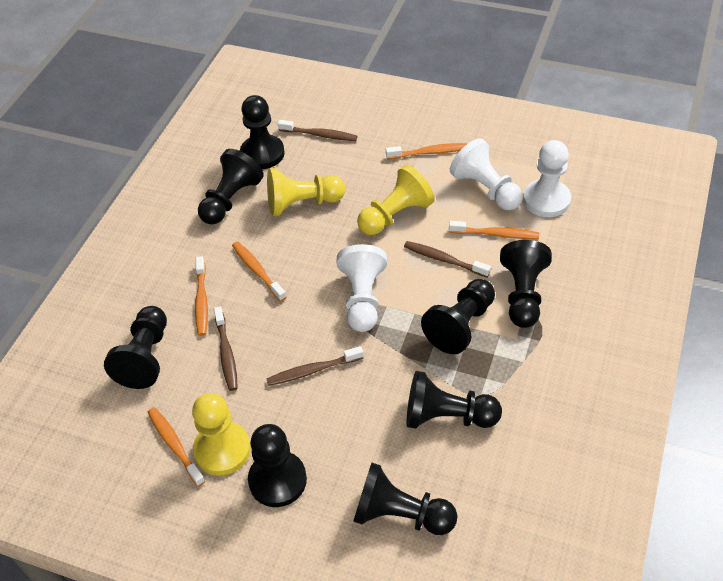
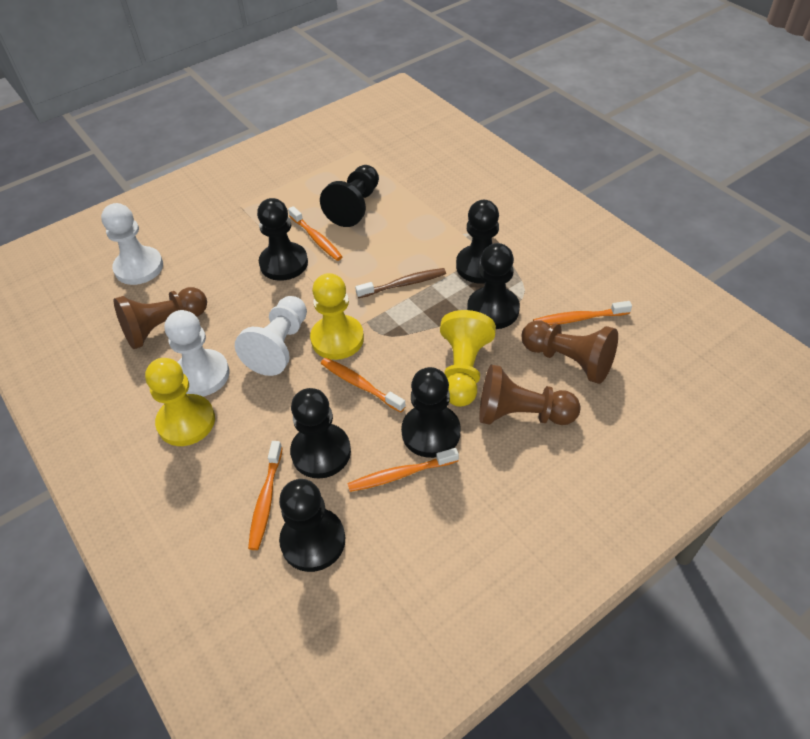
black pawn: 8 -> 7
brown pawn: 0 -> 3
brown toothbrush: 4 -> 1

